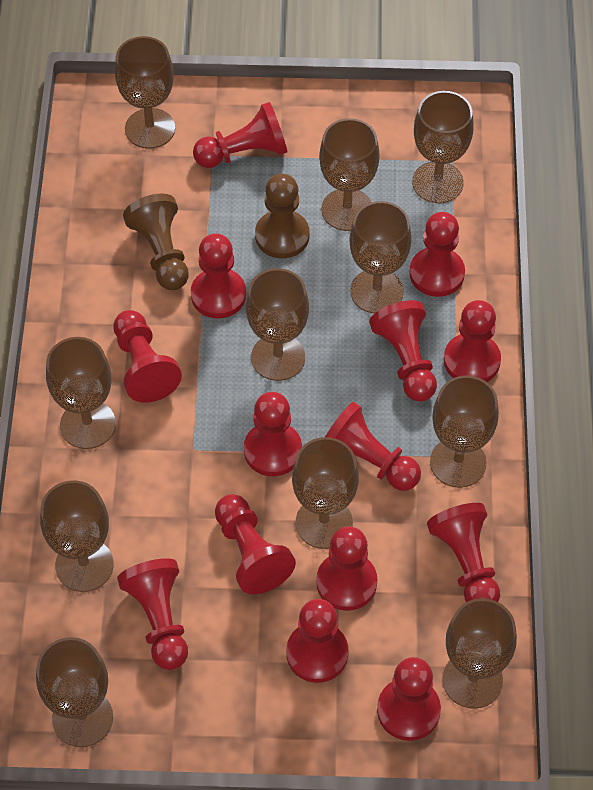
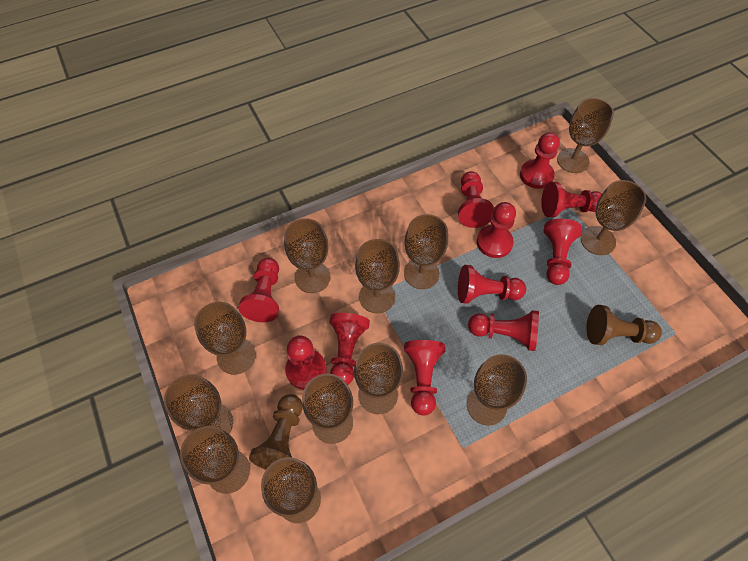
brown goblet: 11 -> 12
red pawn: 14 -> 11

